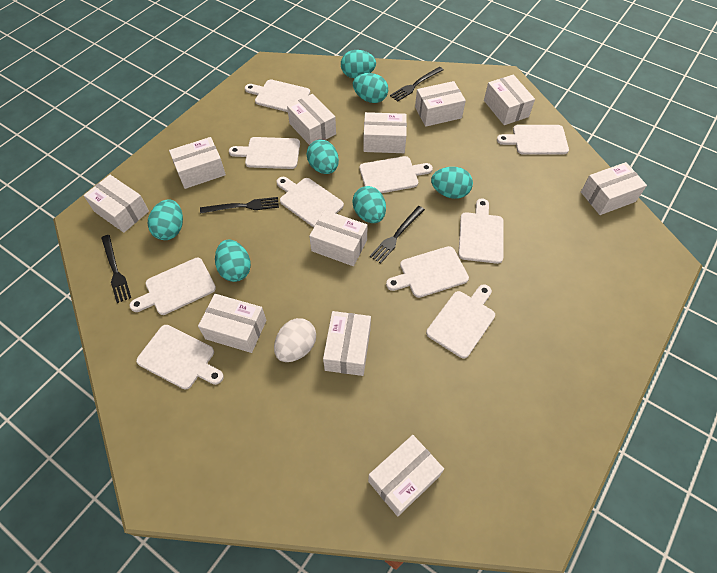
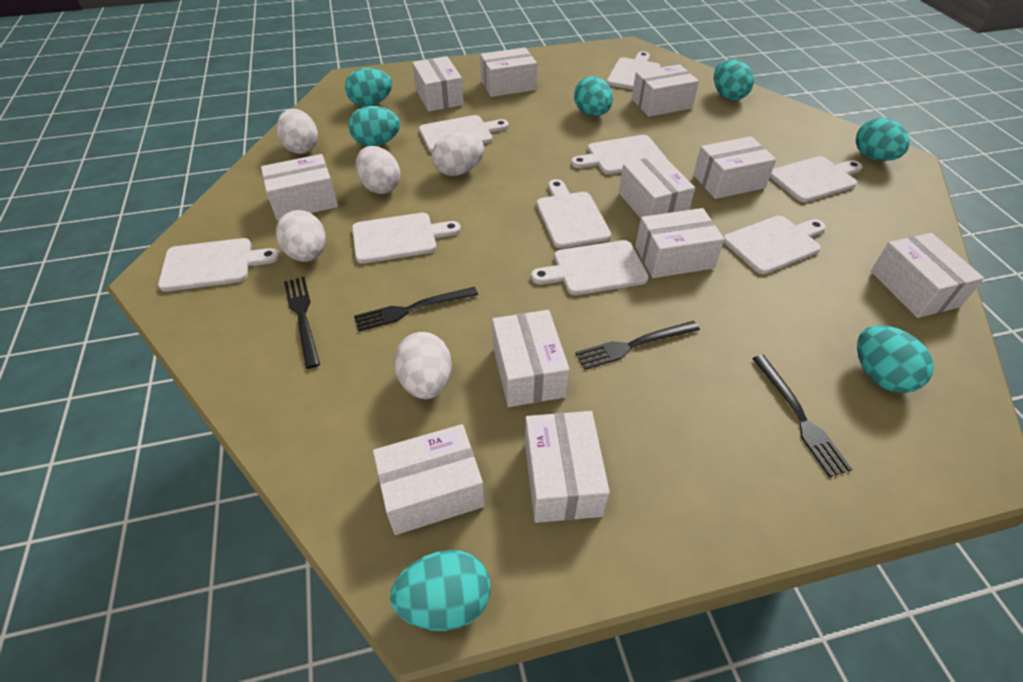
white cutting board: 10 -> 9
white egg: 1 -> 5

